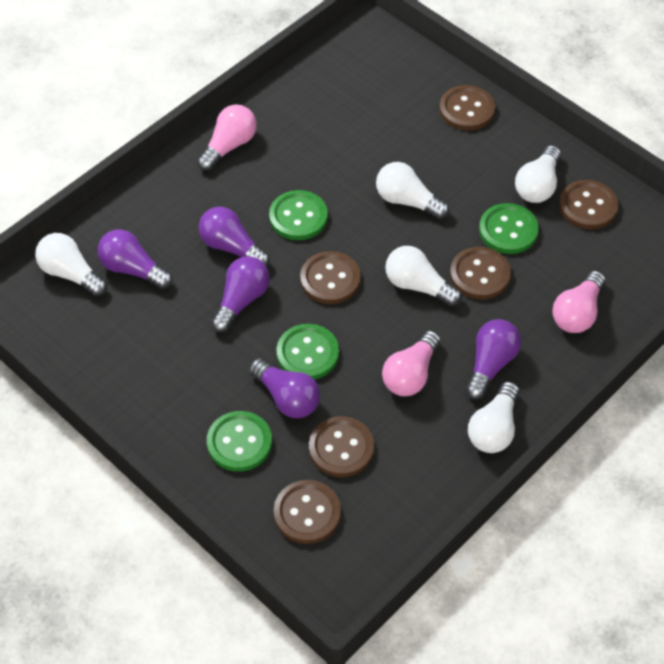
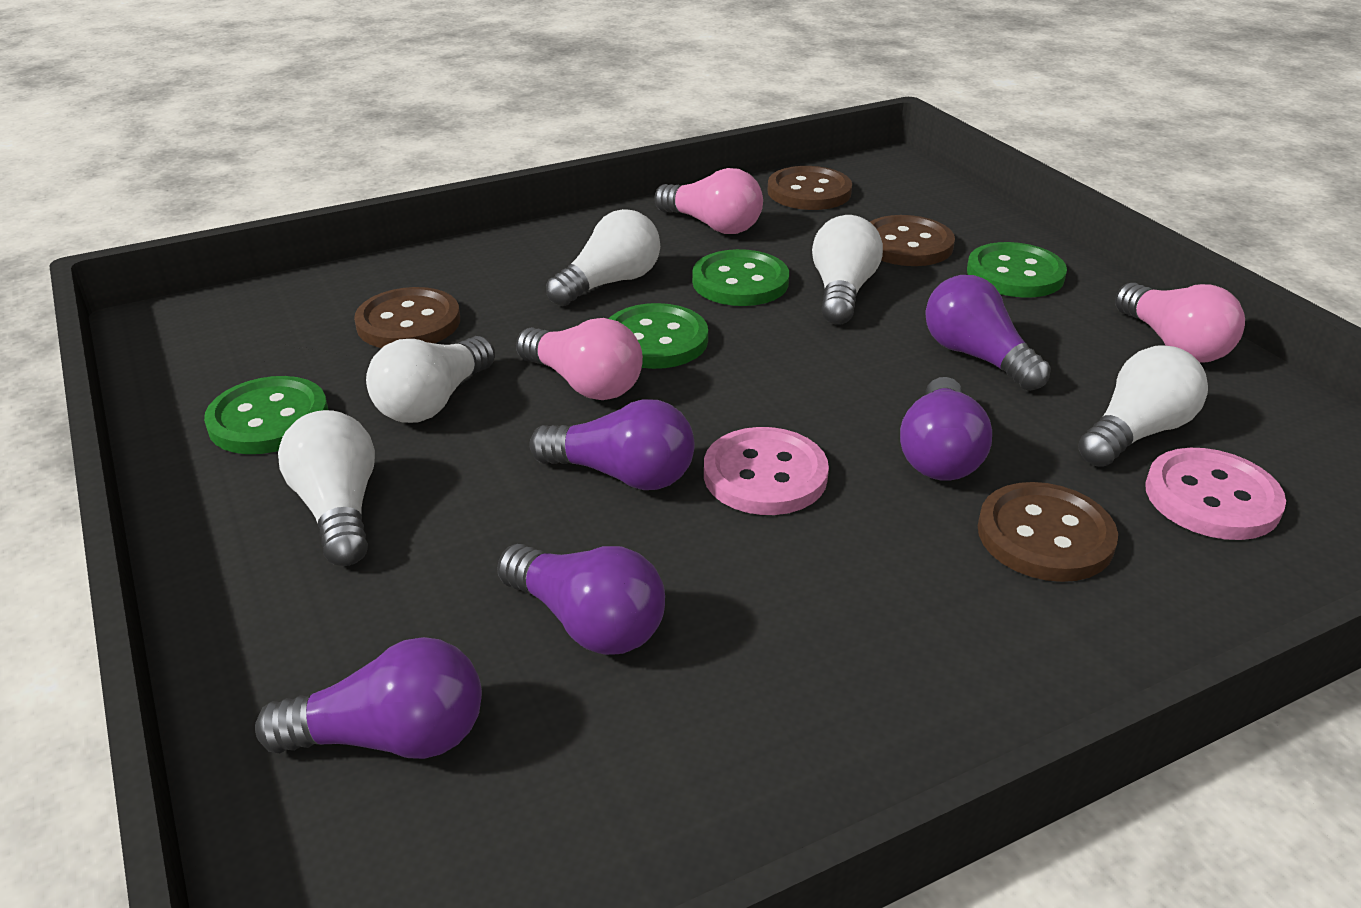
brown button: 6 -> 4
pink button: 0 -> 2

